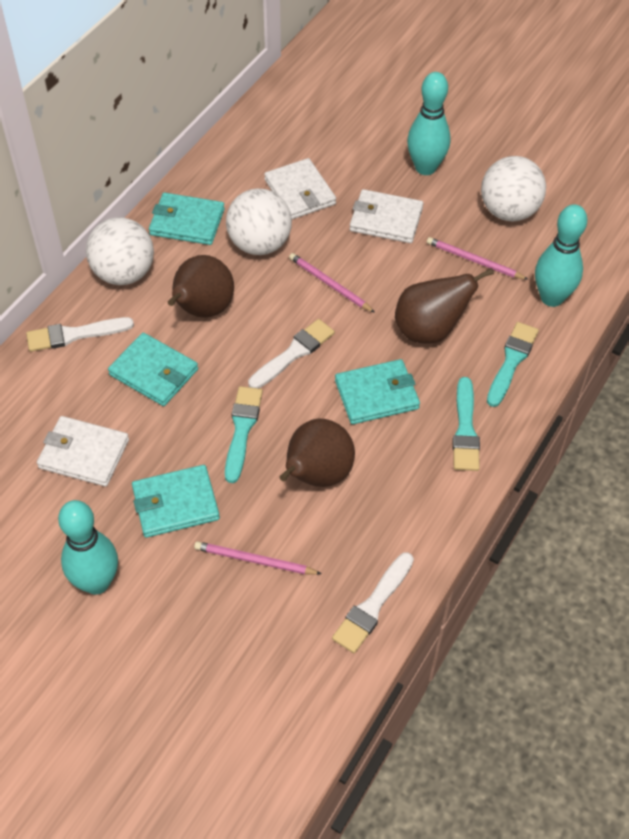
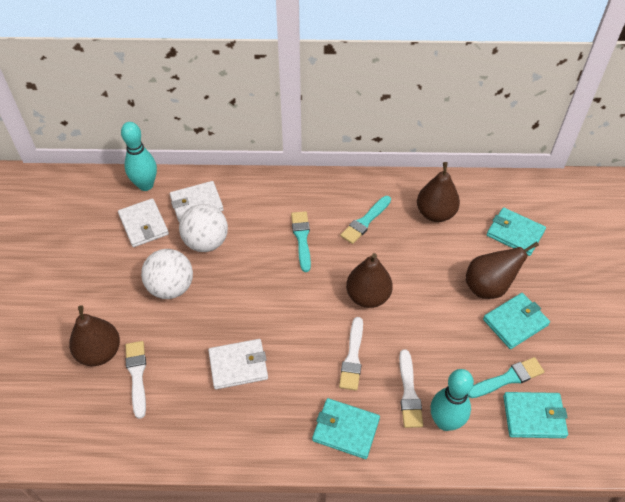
brown pear: 3 -> 4
pink pencil: 3 -> 0
turquoise bowling pin: 3 -> 2
white ball: 3 -> 2

